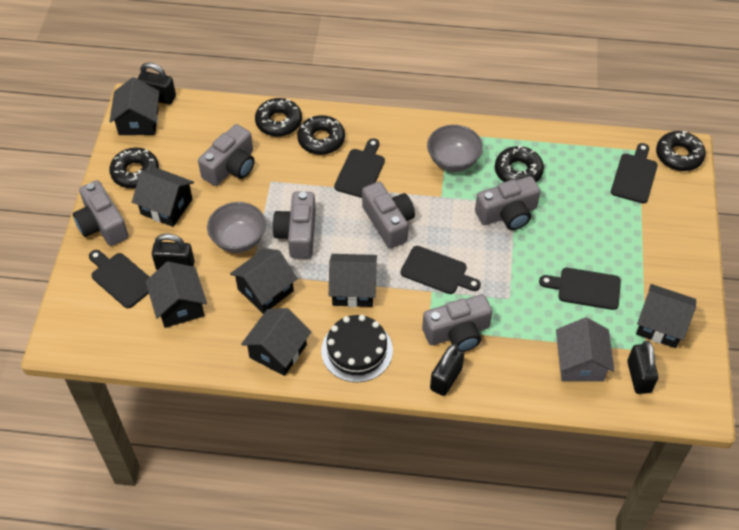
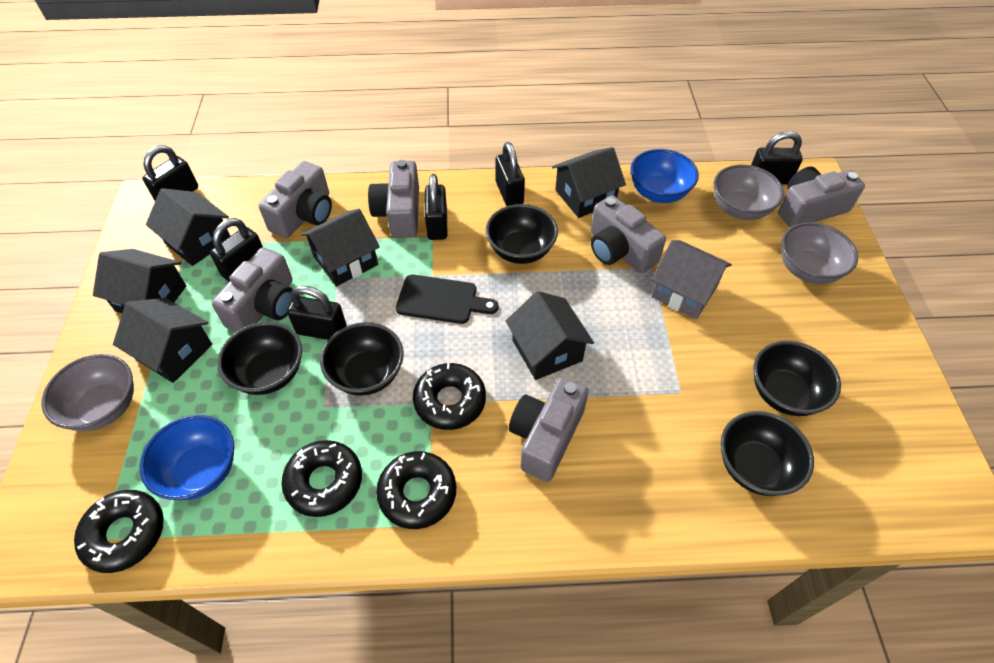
black bowl: 0 -> 5
black cake: 1 -> 0
black cutting board: 5 -> 1
black donut: 5 -> 4
black house: 7 -> 6
black padlock: 4 -> 6
blue bowl: 0 -> 2
grey bowl: 2 -> 3

